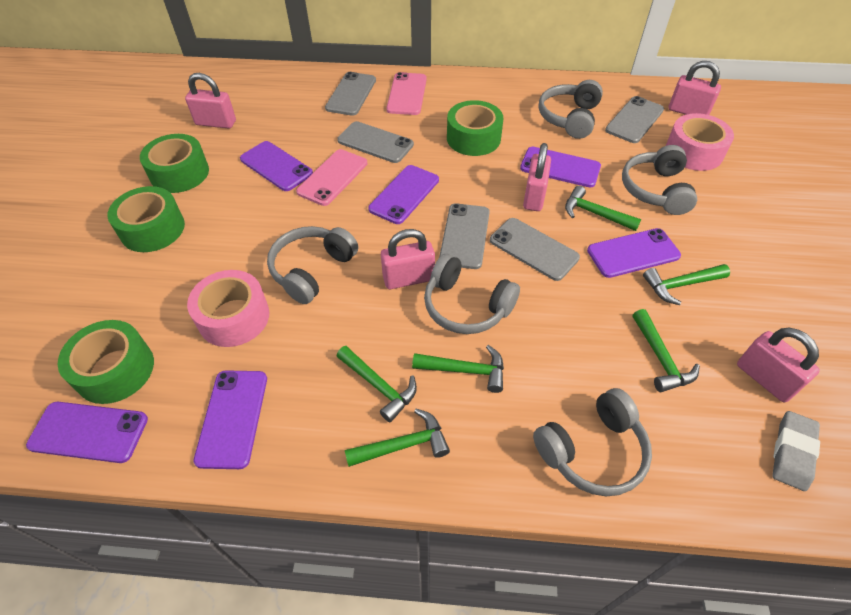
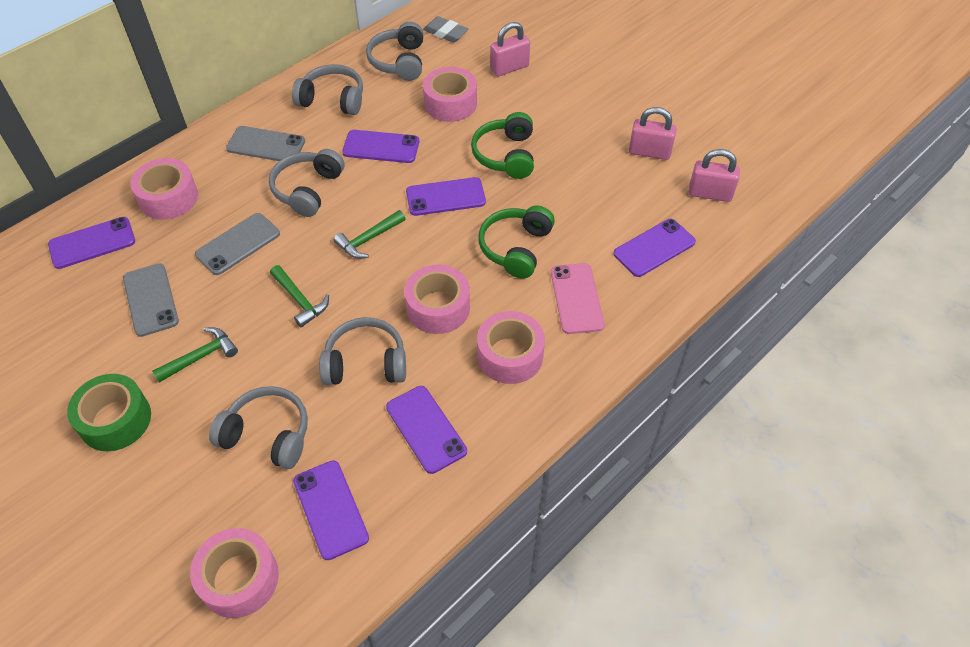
green hammer: 6 -> 3
green headphones: 0 -> 2
green tape: 4 -> 1
grey phone: 5 -> 3
pink padlock: 5 -> 3
pink phone: 2 -> 1
pink tape: 2 -> 5

